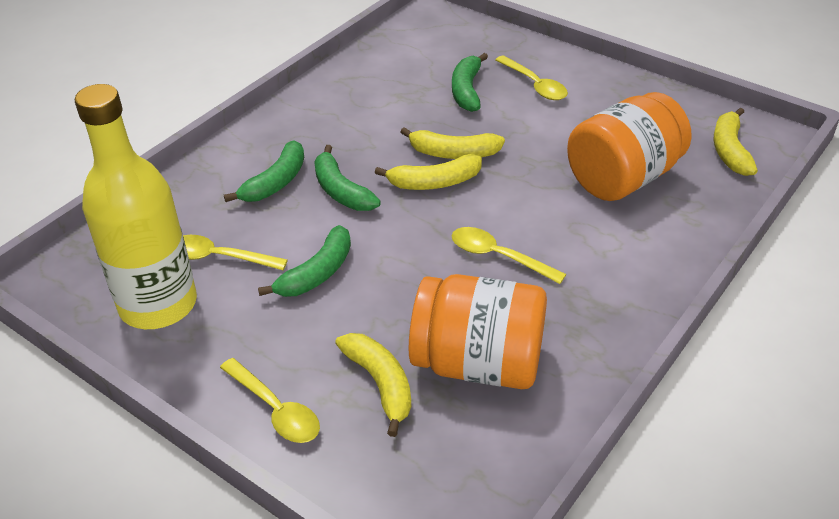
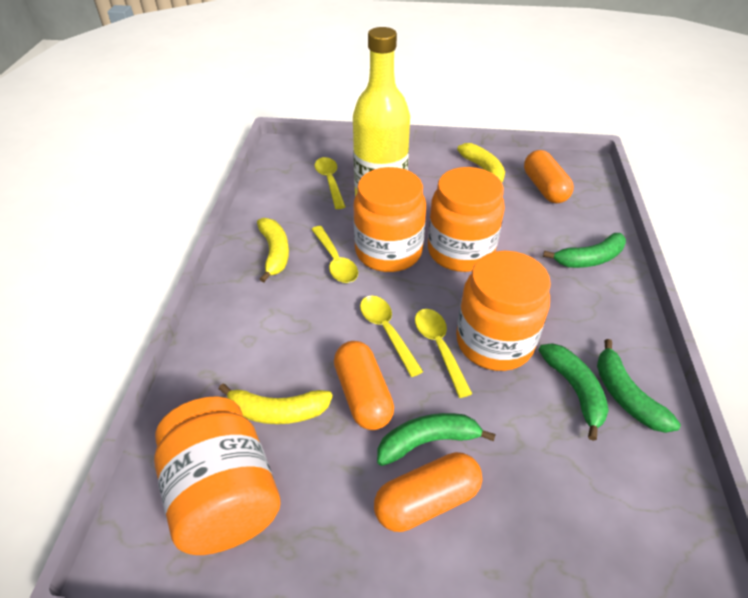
orange capsule: 0 -> 3
orange jar: 2 -> 4
yellow banana: 4 -> 3

